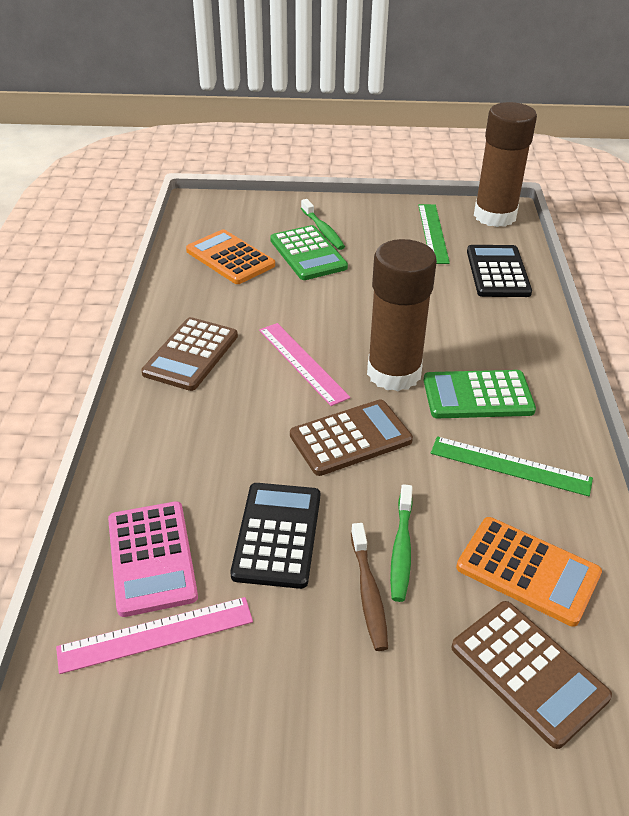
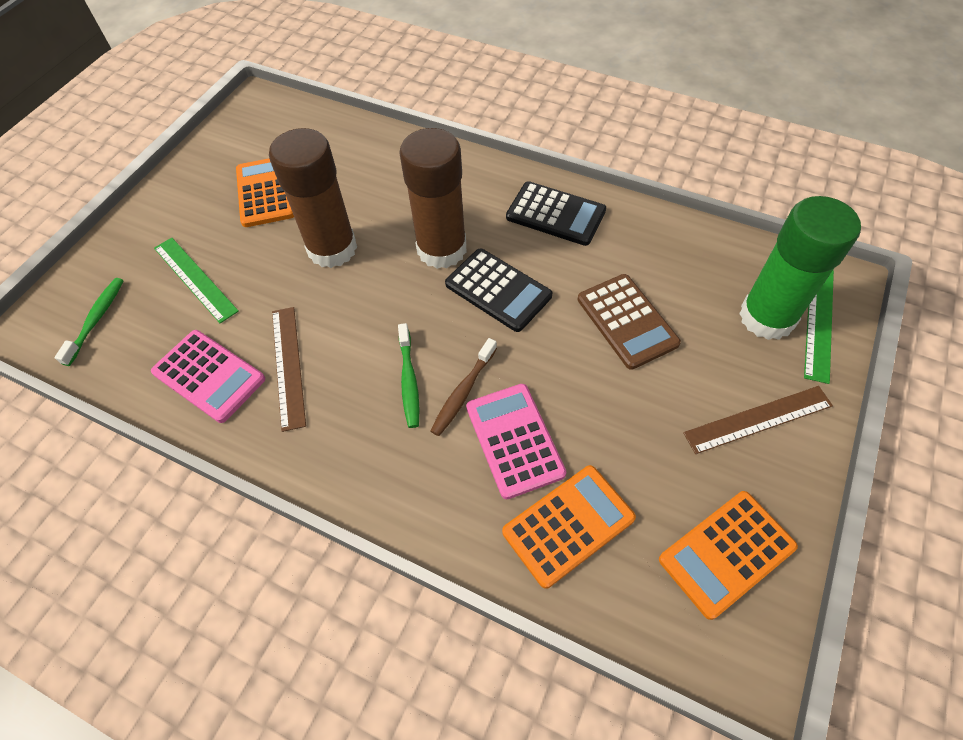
brown calculator: 3 -> 1
brown ruler: 0 -> 2
green calculator: 2 -> 0
green glue stick: 0 -> 1
orange calculator: 2 -> 3
pink calculator: 1 -> 2
pink ruler: 2 -> 0

